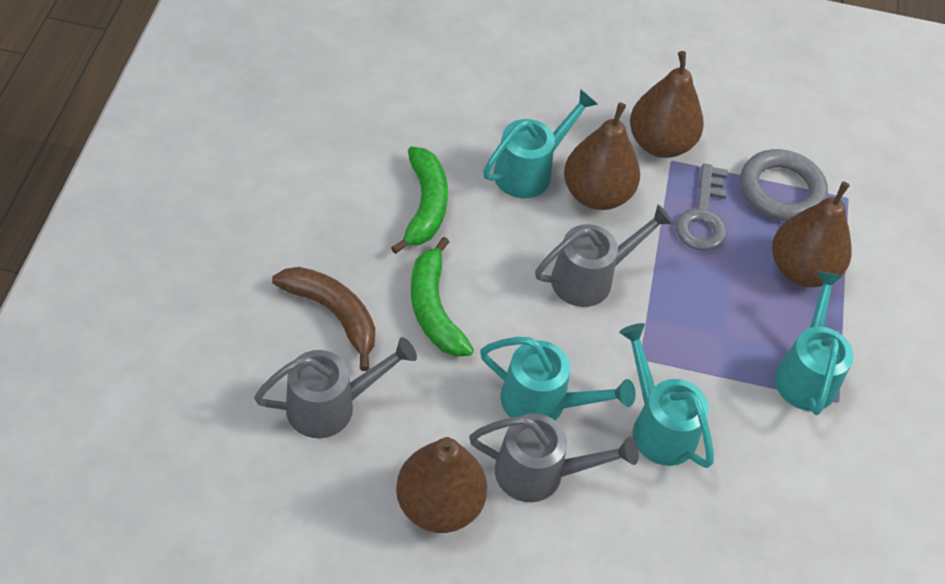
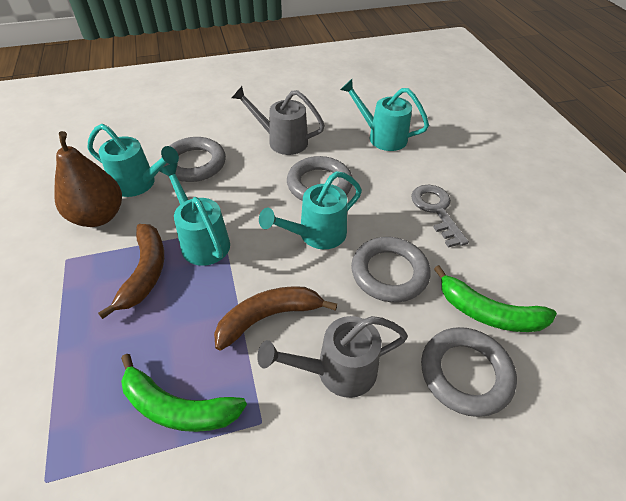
brown banana: 1 -> 2
brown pear: 4 -> 1
grey ring: 1 -> 4
grey watering can: 3 -> 2

